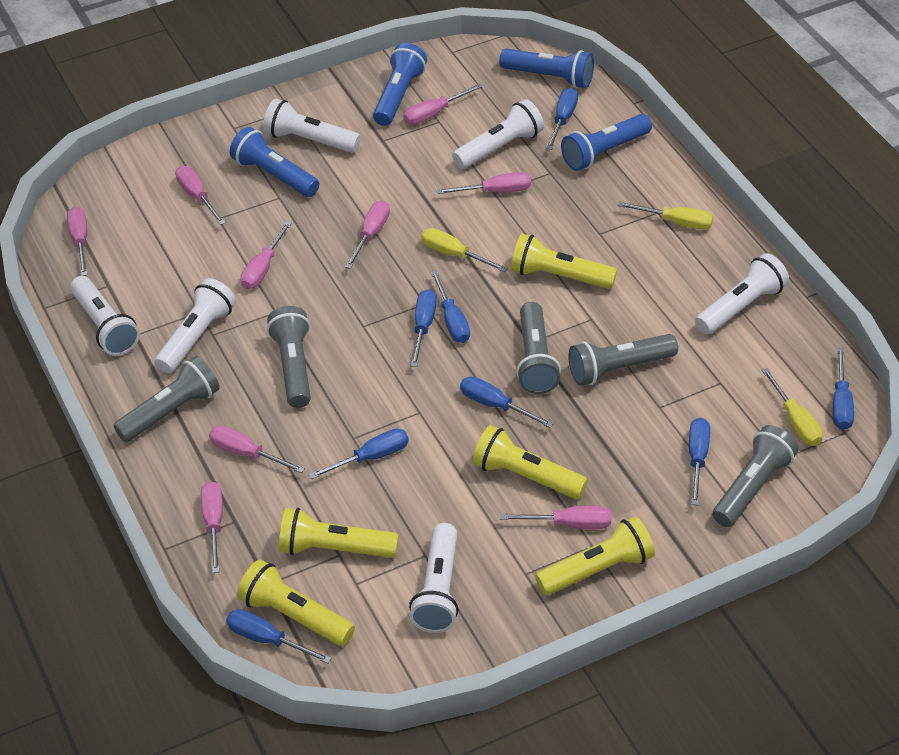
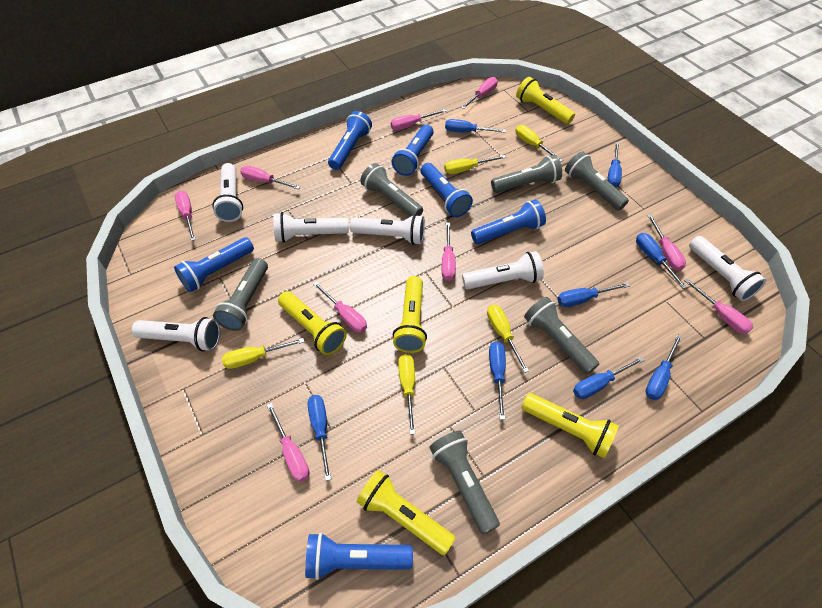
blue flashlight: 4 -> 6
grey flashlight: 5 -> 6
yellow screwdriver: 3 -> 5

